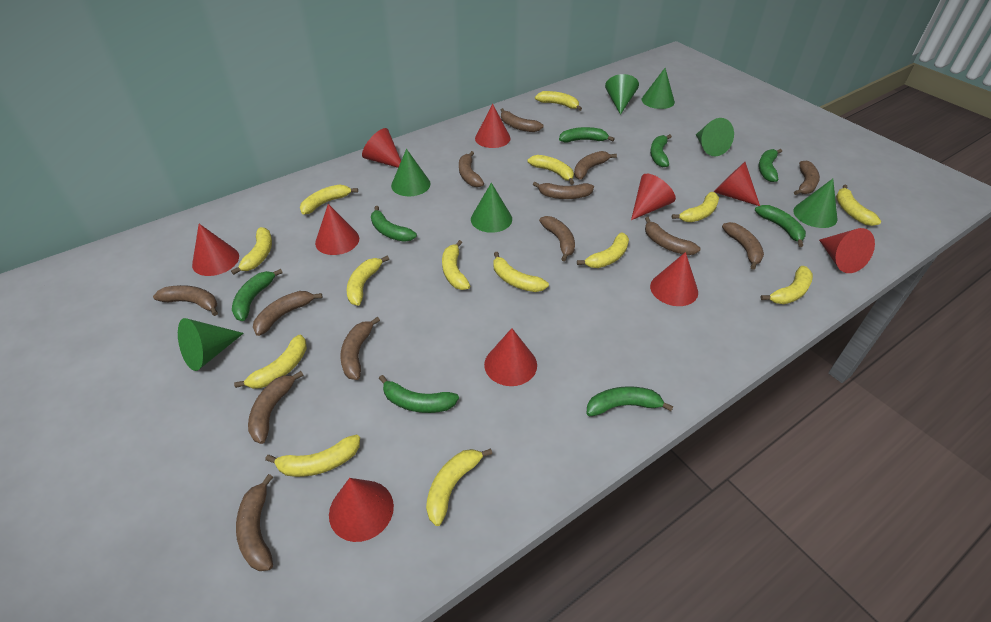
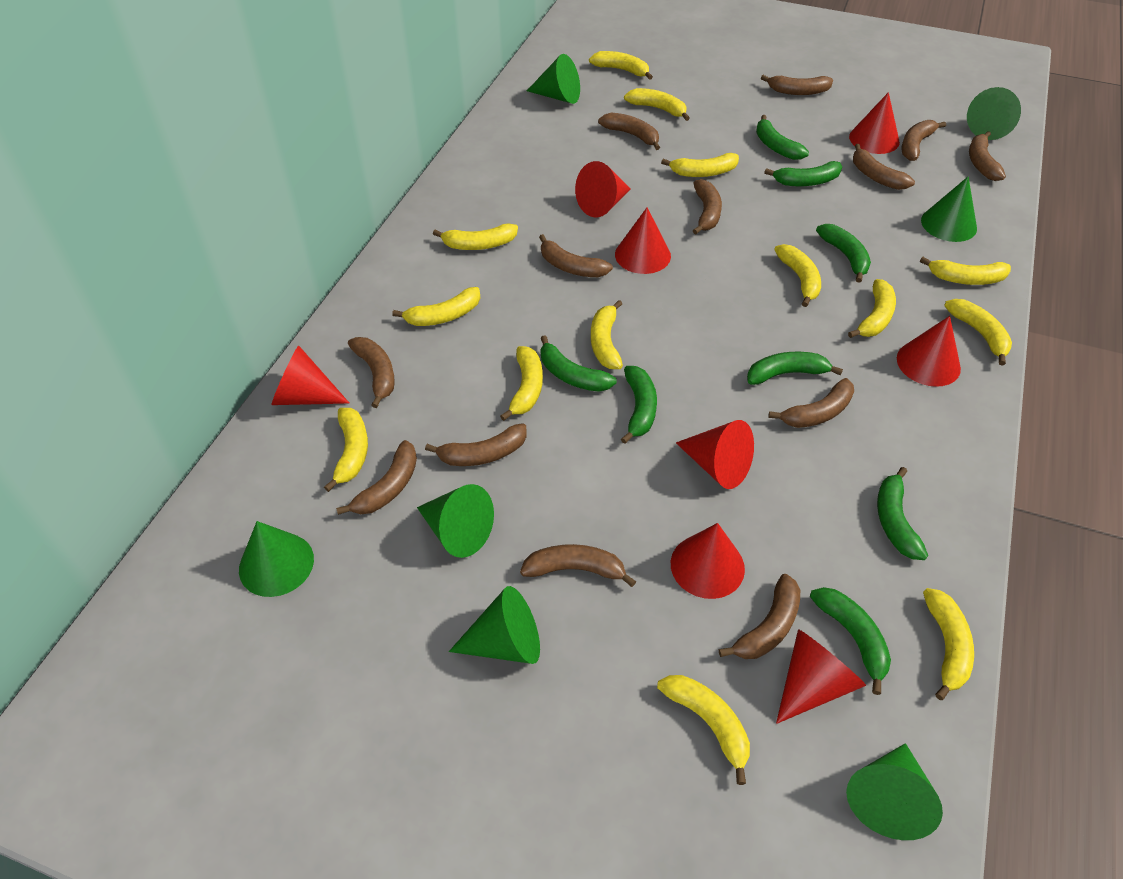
red cone: 10 -> 8

